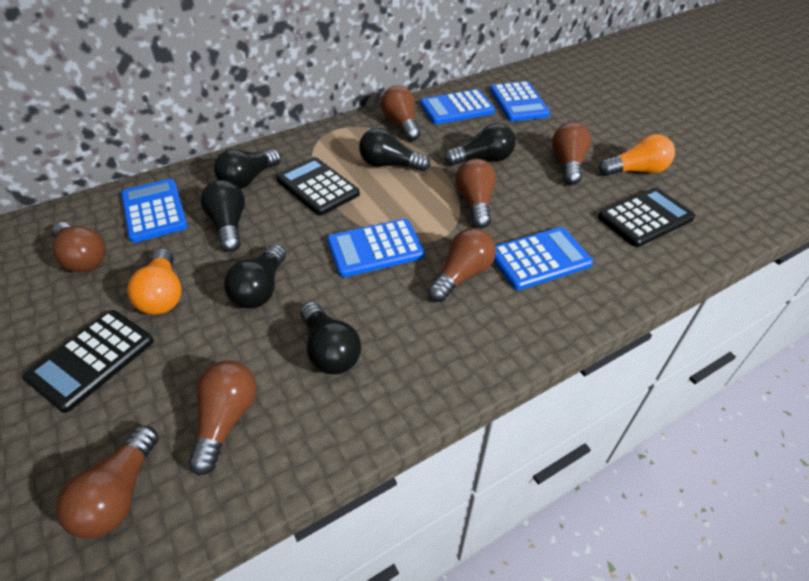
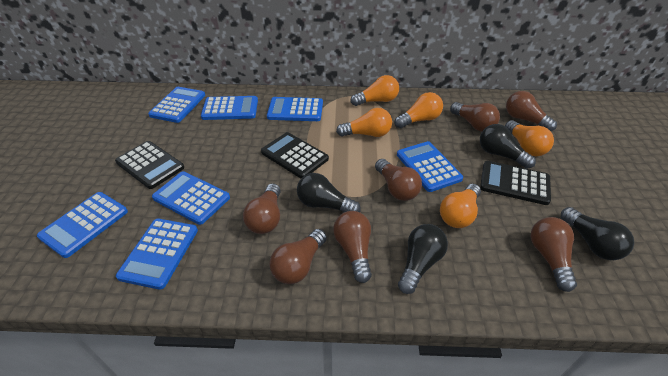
black light bulb: 6 -> 4
blue calculator: 5 -> 7
orange light bulb: 2 -> 5

